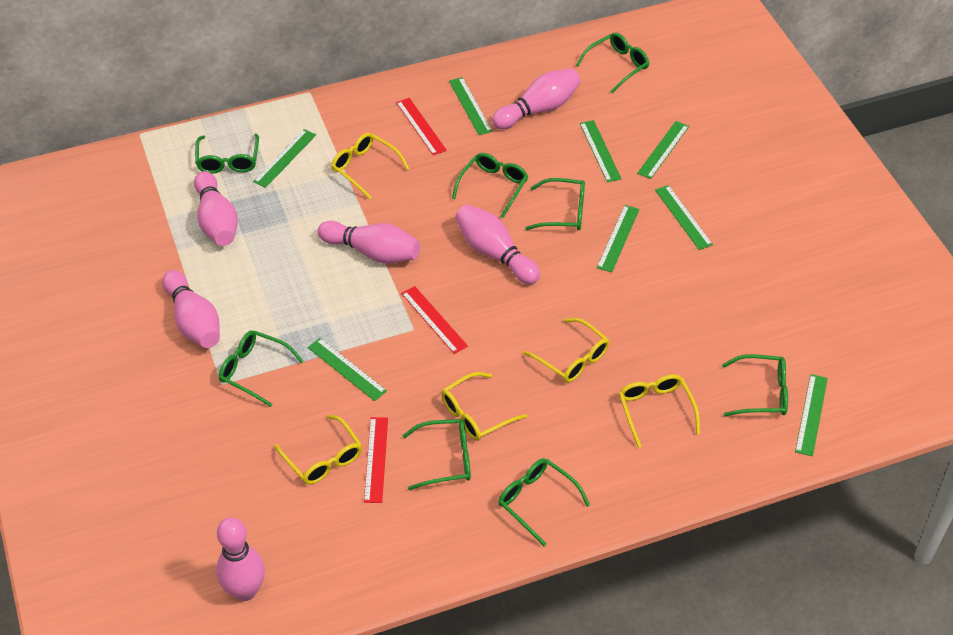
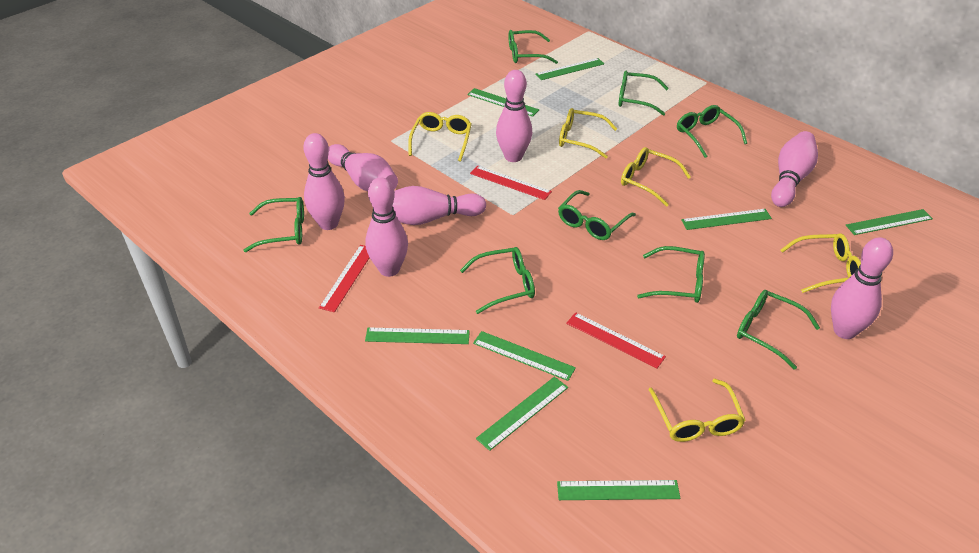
pink bowling pin: 6 -> 7

